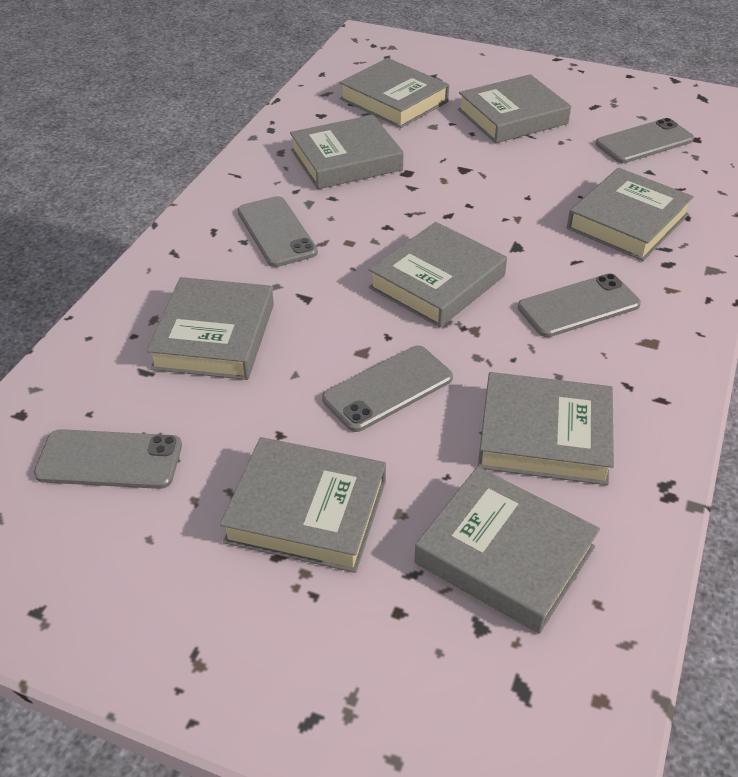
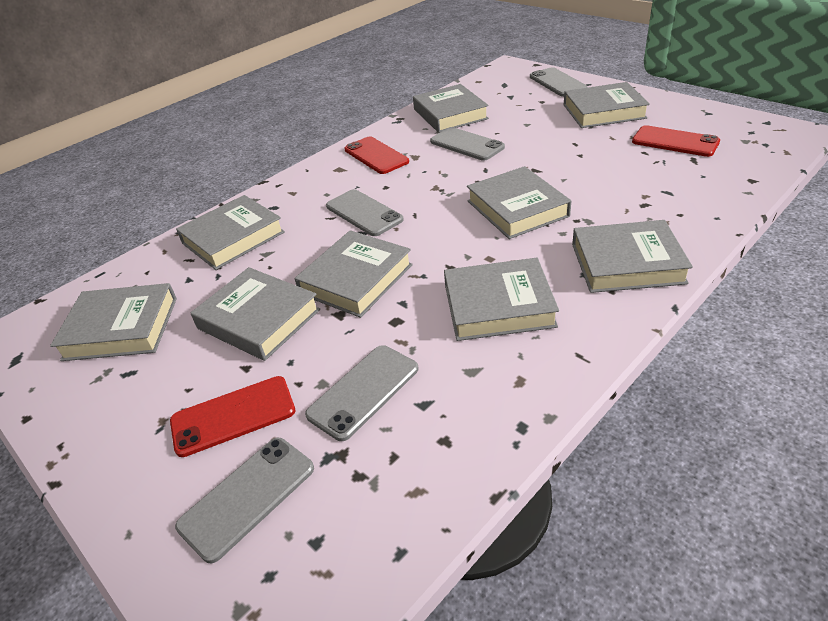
red phone: 0 -> 3

